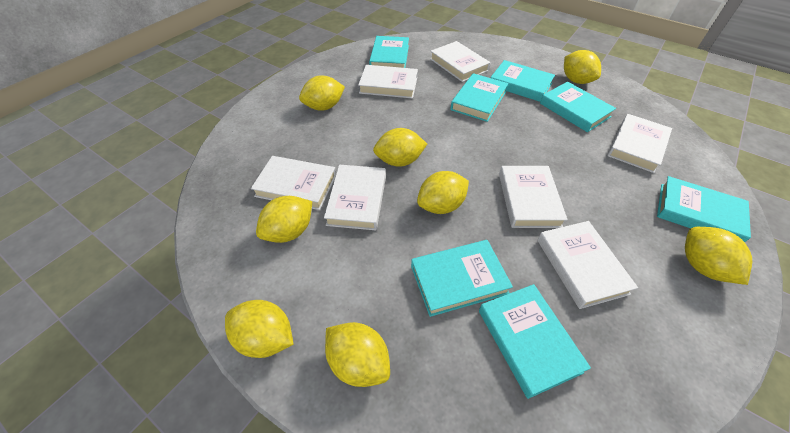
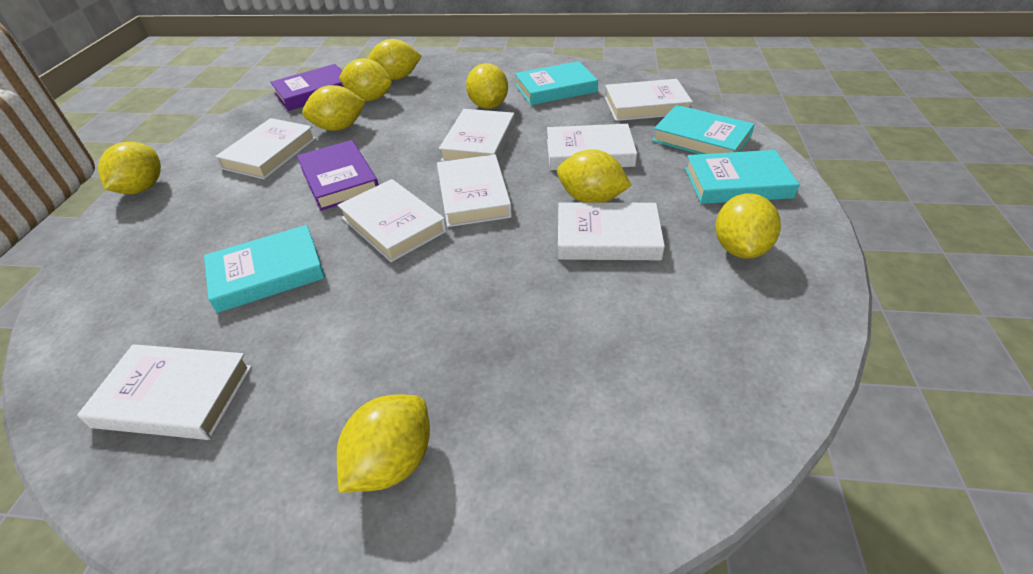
purple book: 0 -> 2
turquoise book: 7 -> 4
white book: 7 -> 8

